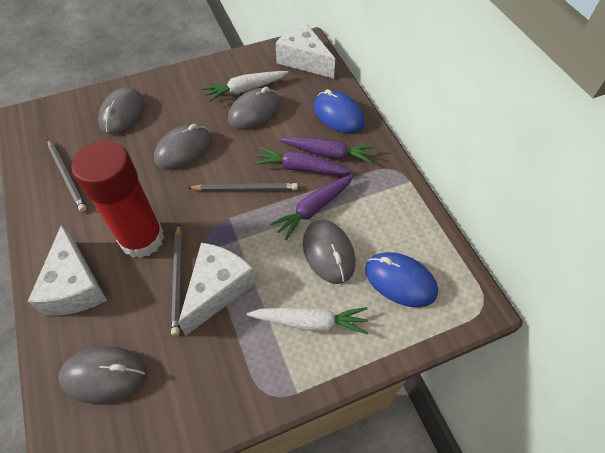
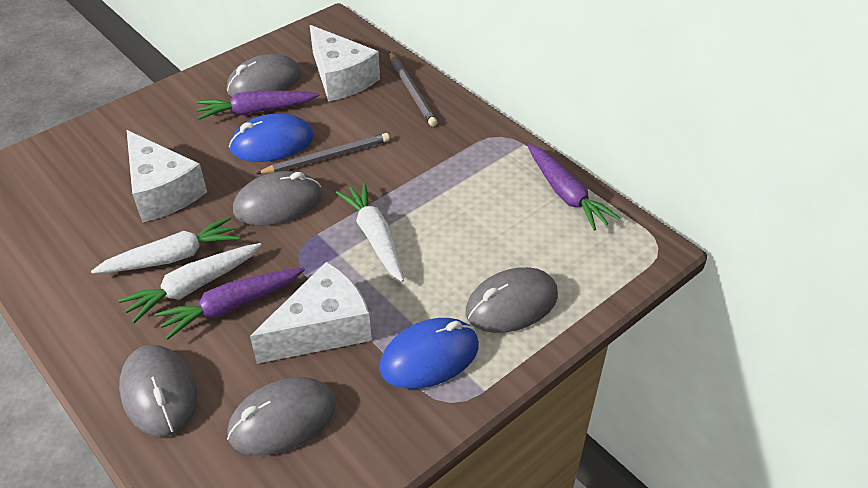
grey pencil: 3 -> 2
red glue stick: 1 -> 0
white carrot: 2 -> 3

